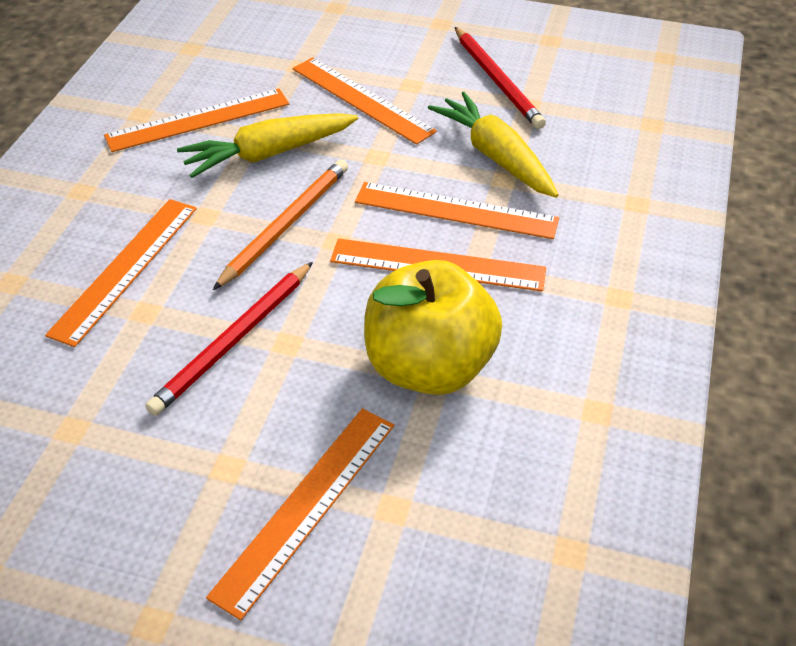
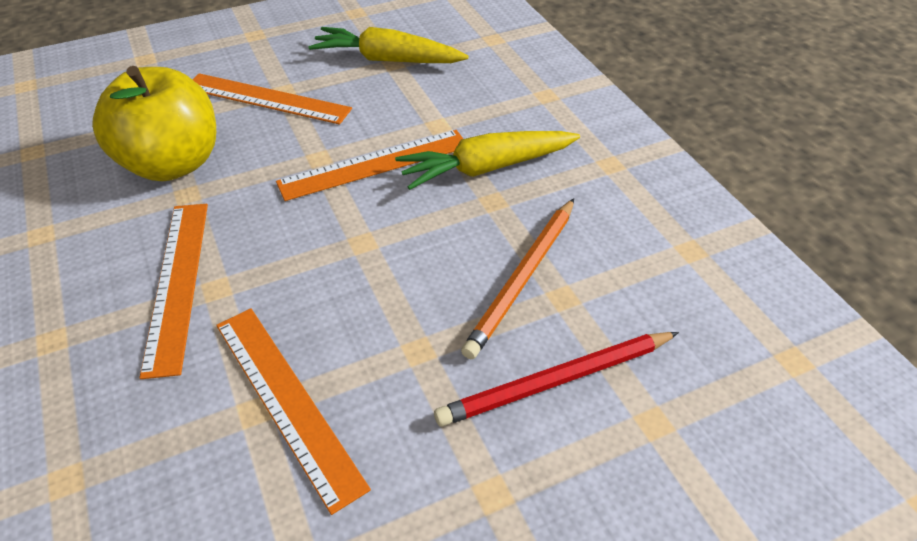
orange ruler: 6 -> 4
red pencil: 2 -> 1

